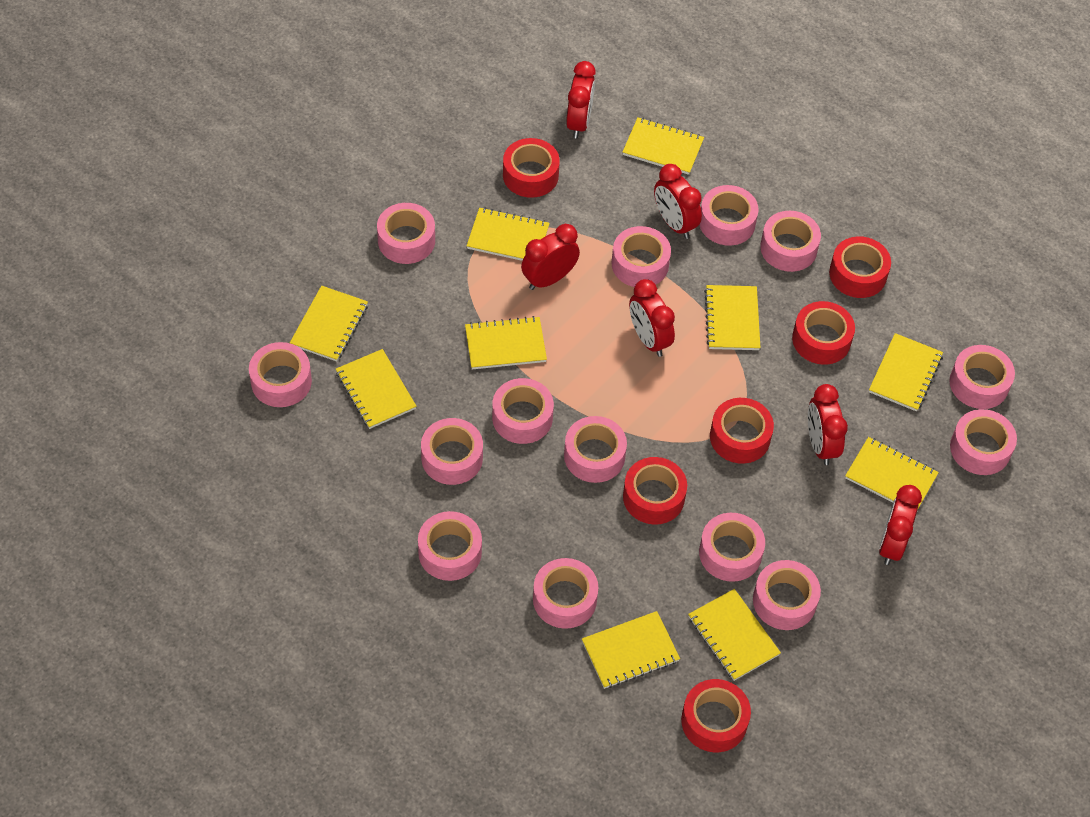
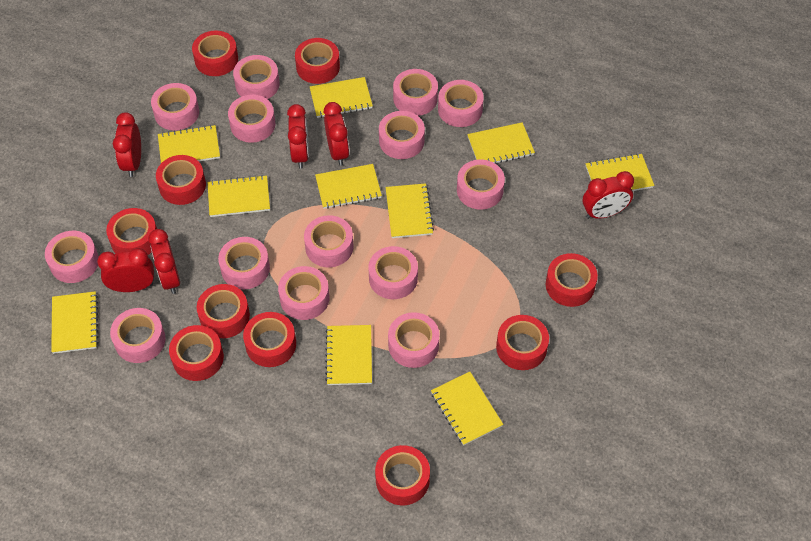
red tape: 6 -> 10

